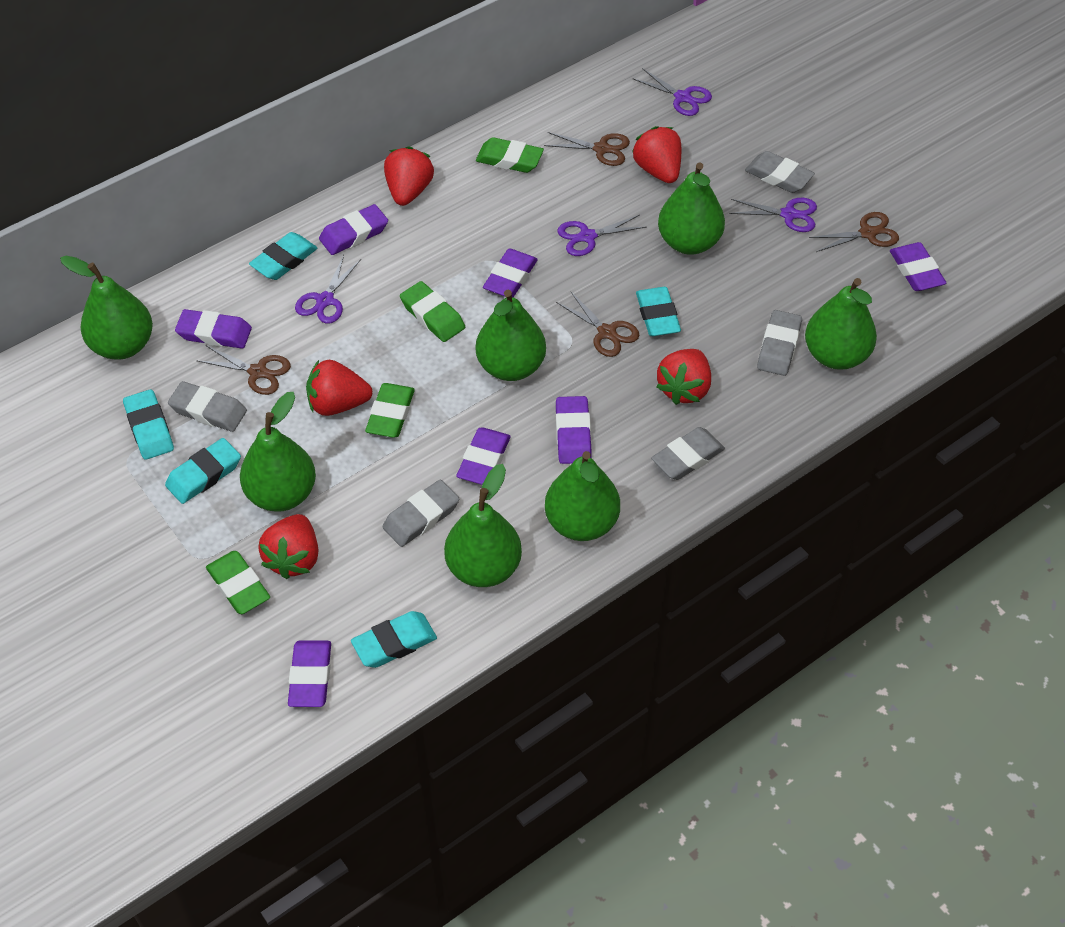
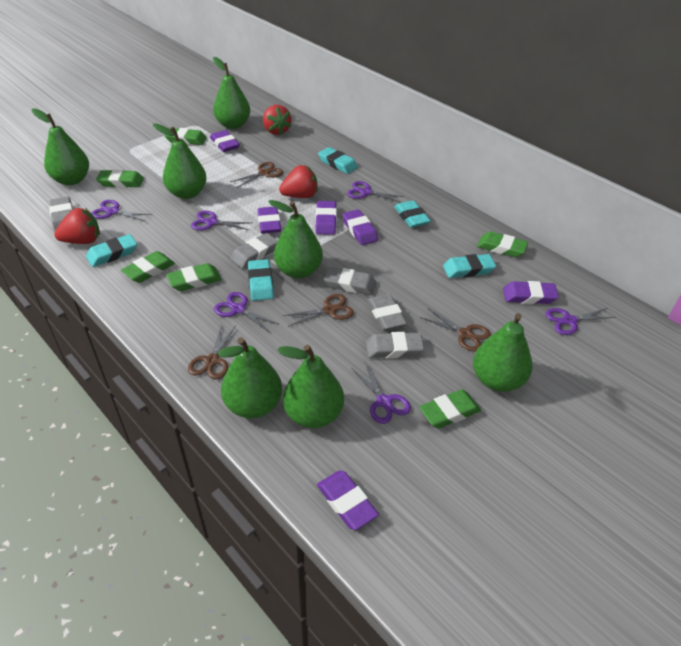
green eraser: 4 -> 6
purple eraser: 7 -> 6
purple scissors: 4 -> 6
red strawberry: 5 -> 3

